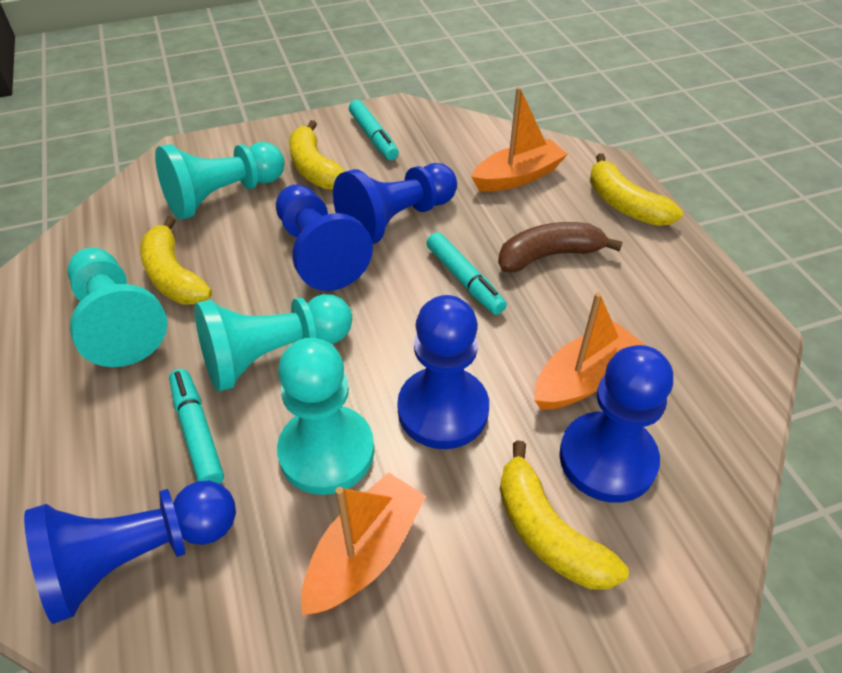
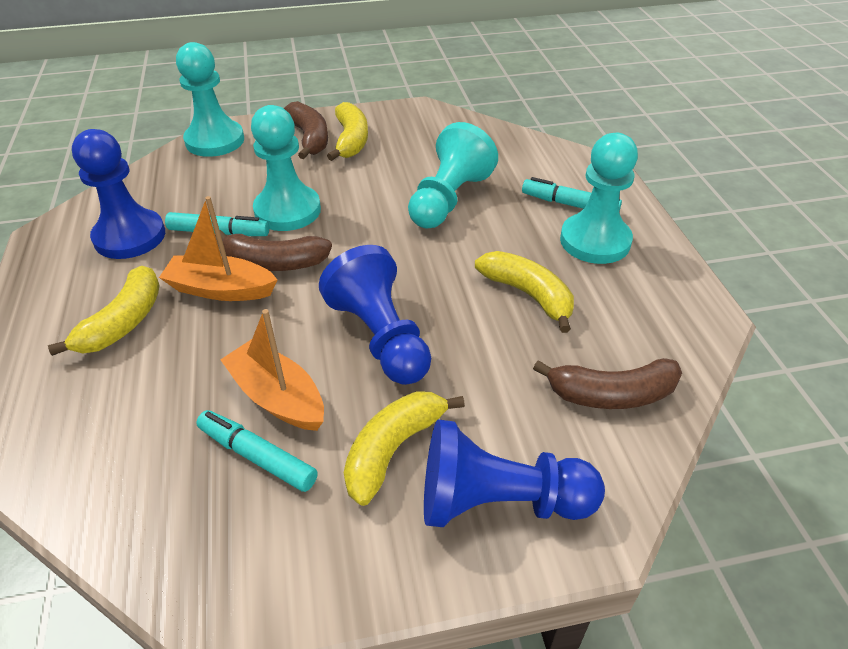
blue pawn: 5 -> 3
brown banana: 1 -> 3
orange boat: 3 -> 2

